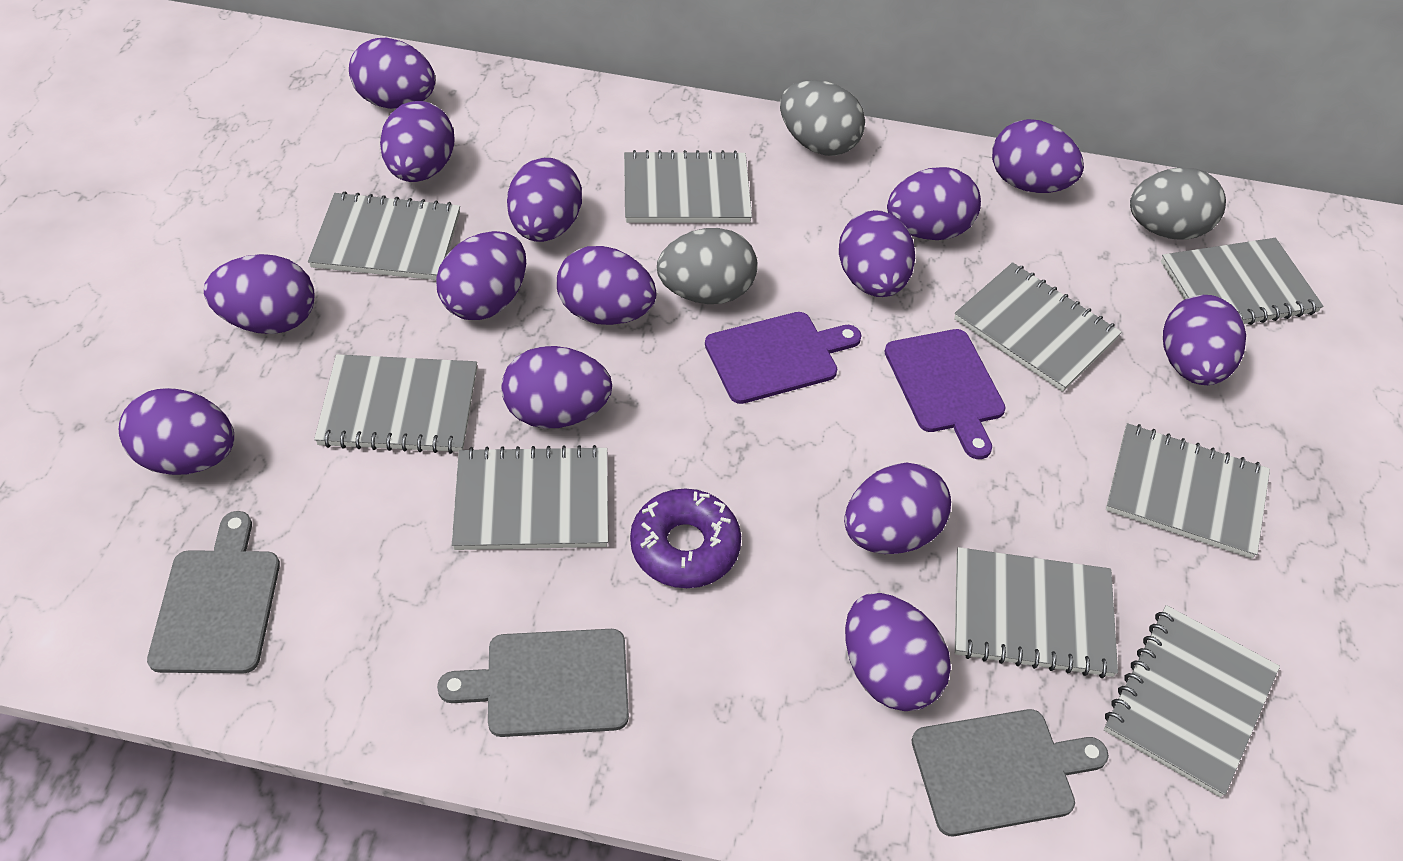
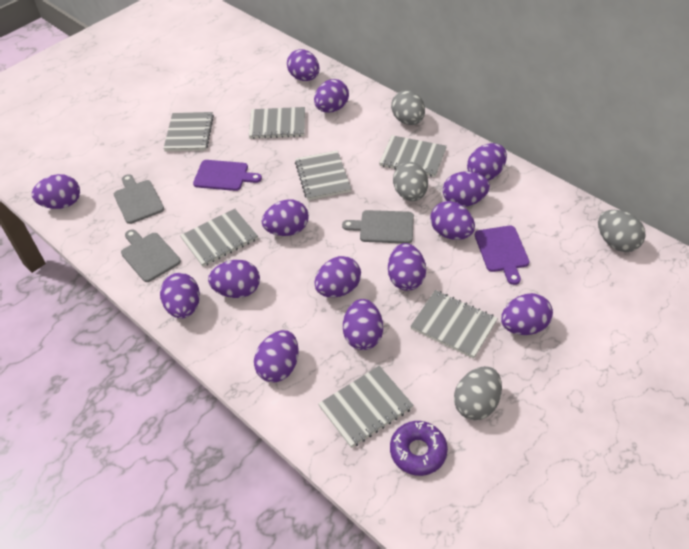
grey egg: 3 -> 4
grey notebook: 9 -> 7

